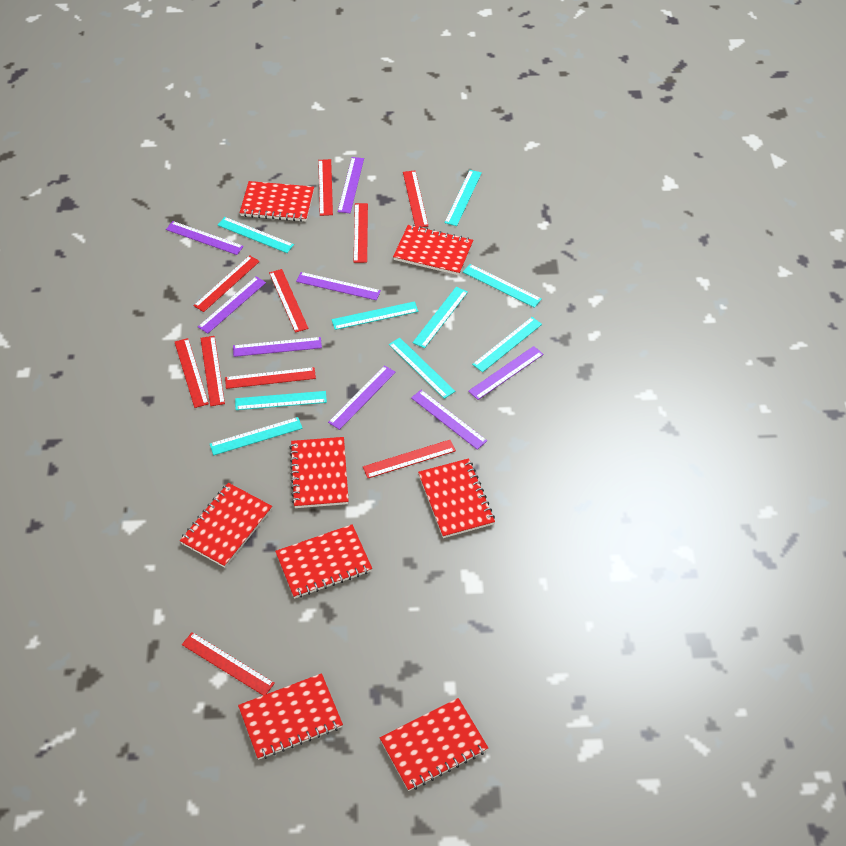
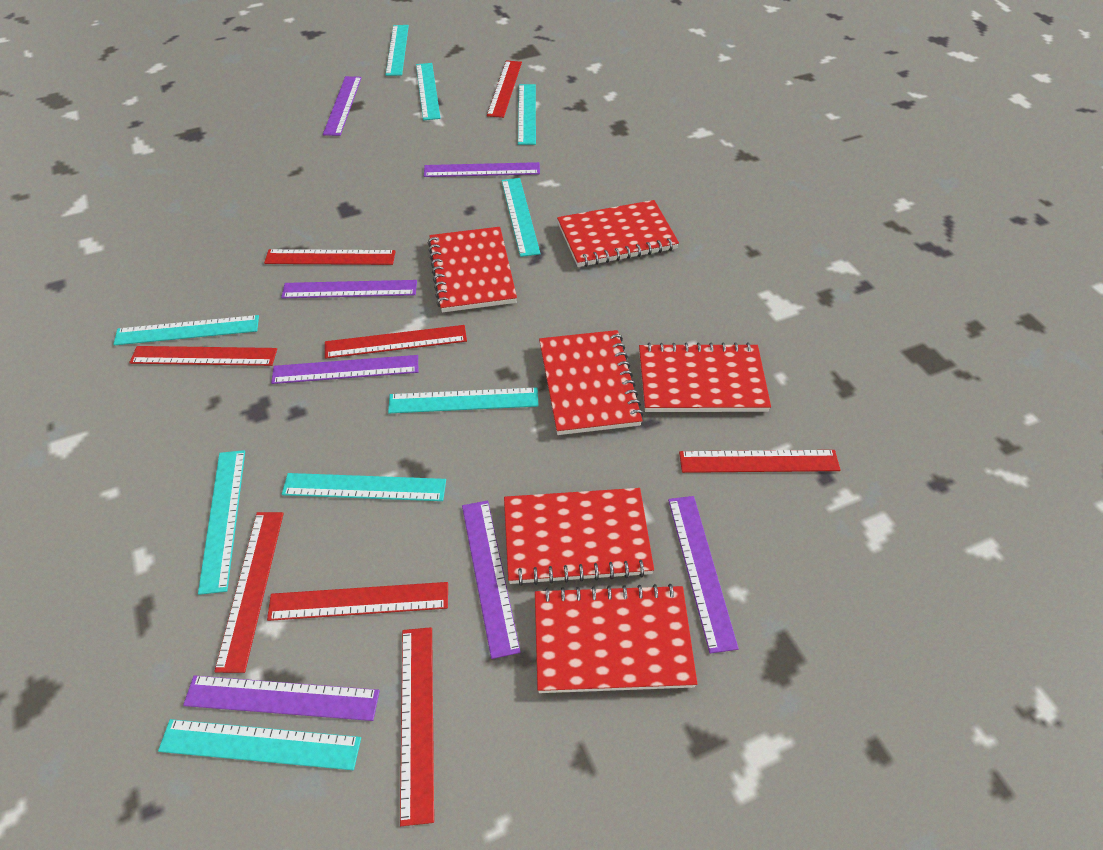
purple ruler: 8 -> 7
red notebook: 8 -> 6
red ruler: 10 -> 8

